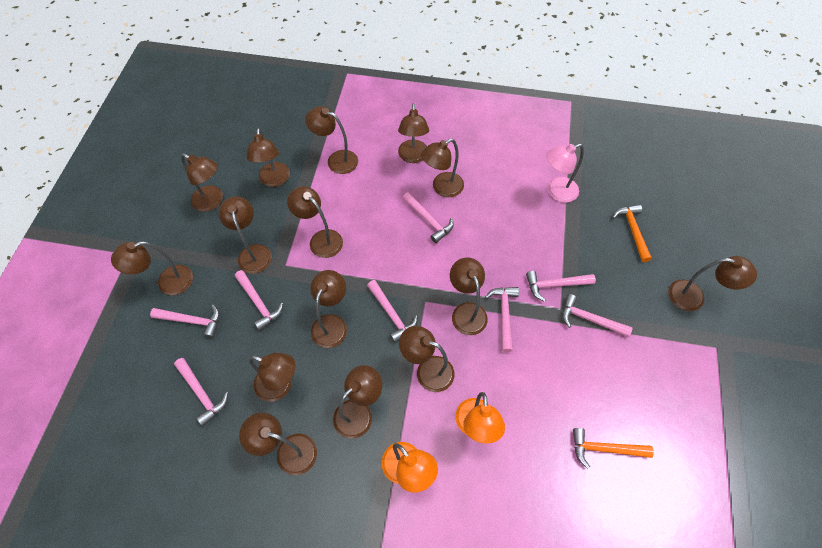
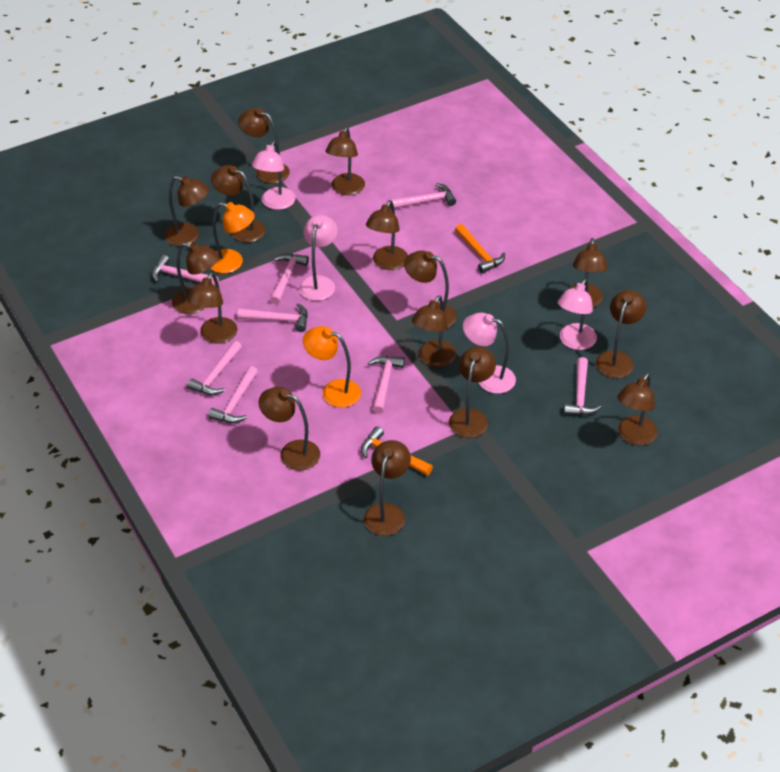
pink lamp: 1 -> 4

